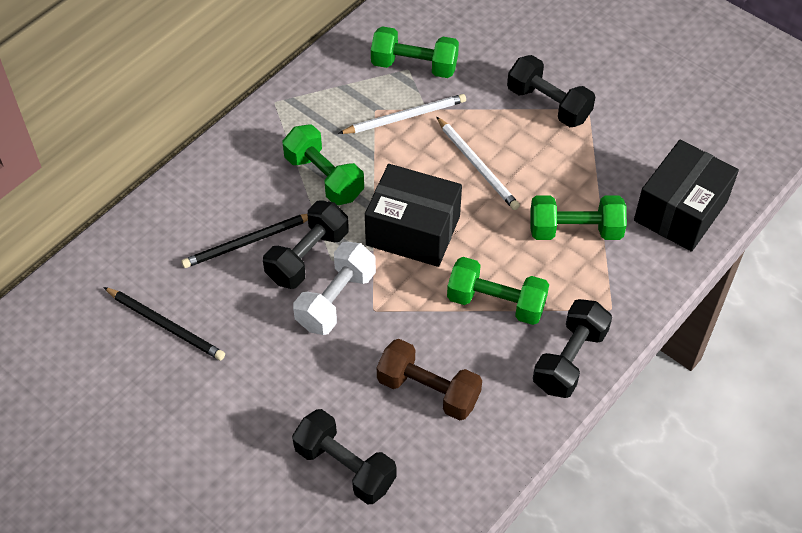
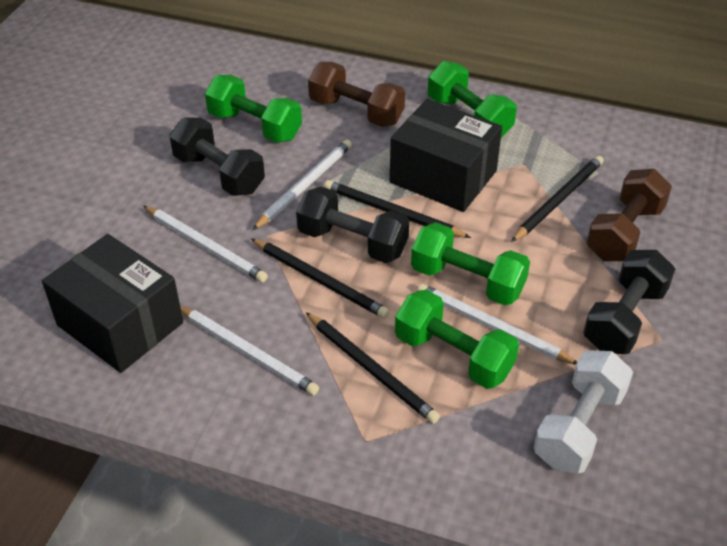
black dumbbell: 4 -> 3
black pencil: 2 -> 4
brown dumbbell: 1 -> 2
white pencil: 2 -> 4

